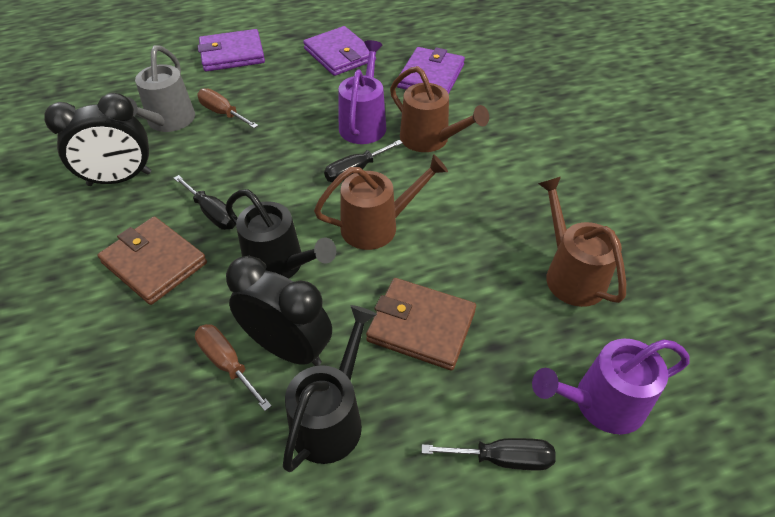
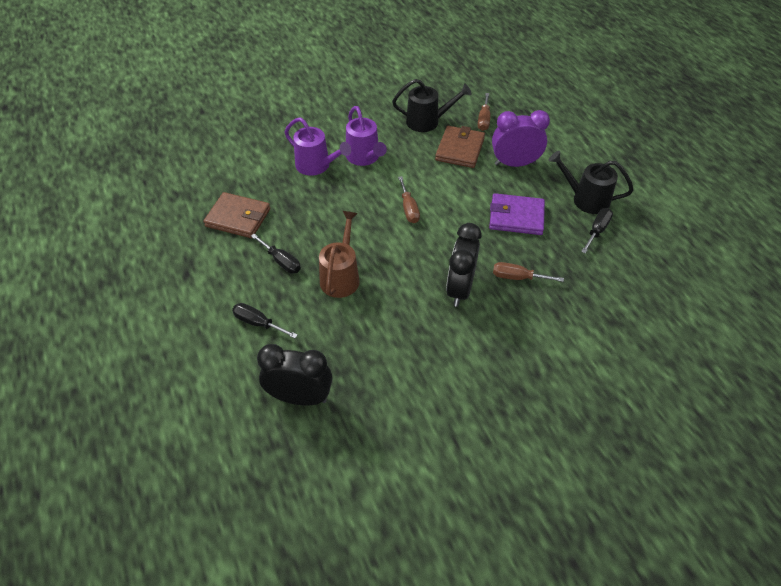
brown screwdriver: 2 -> 3
brown watering can: 3 -> 1
grey watering can: 1 -> 0
purple clock: 0 -> 1
purple wallet: 3 -> 1

